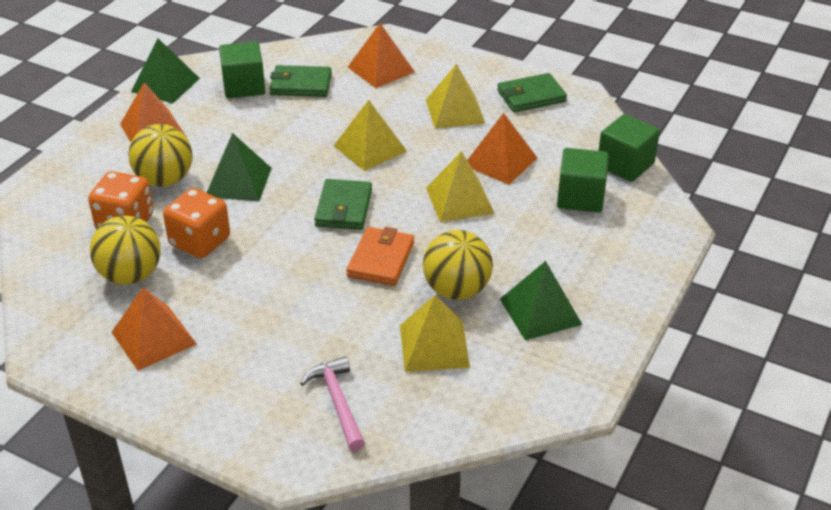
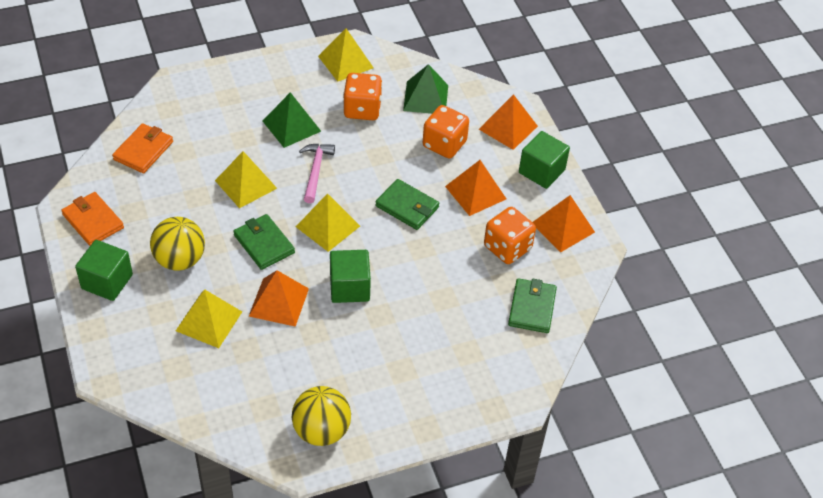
green pyramid: 3 -> 2
orange dice: 2 -> 3
orange wallet: 1 -> 2
yellow ball: 3 -> 2

